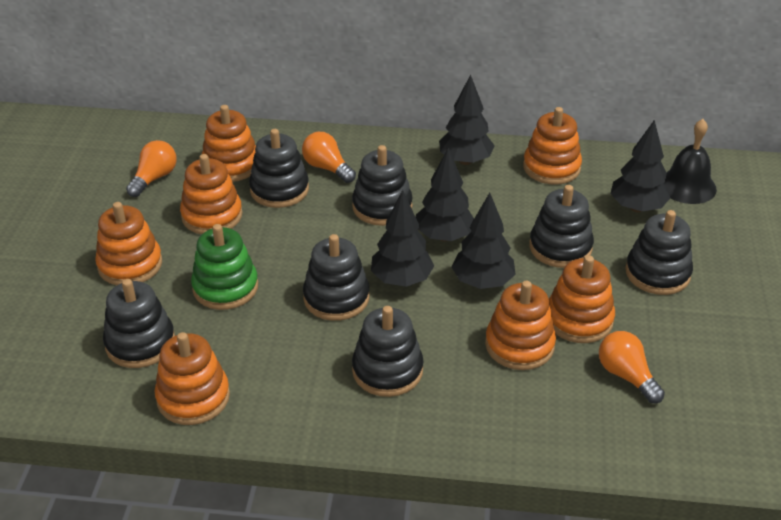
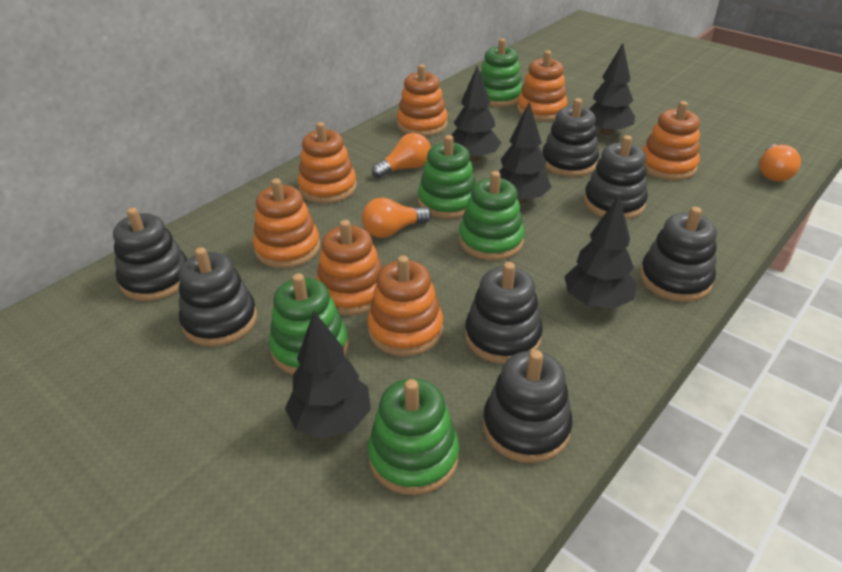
black bell: 1 -> 0
green stacking toy: 1 -> 5

